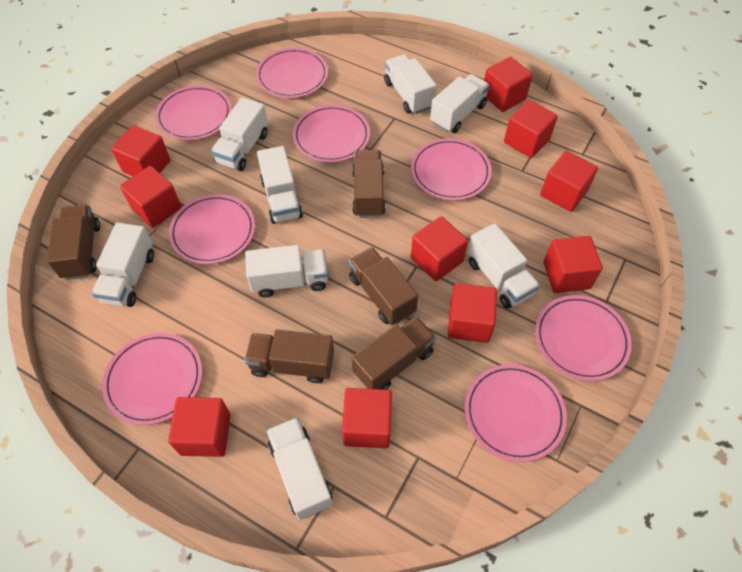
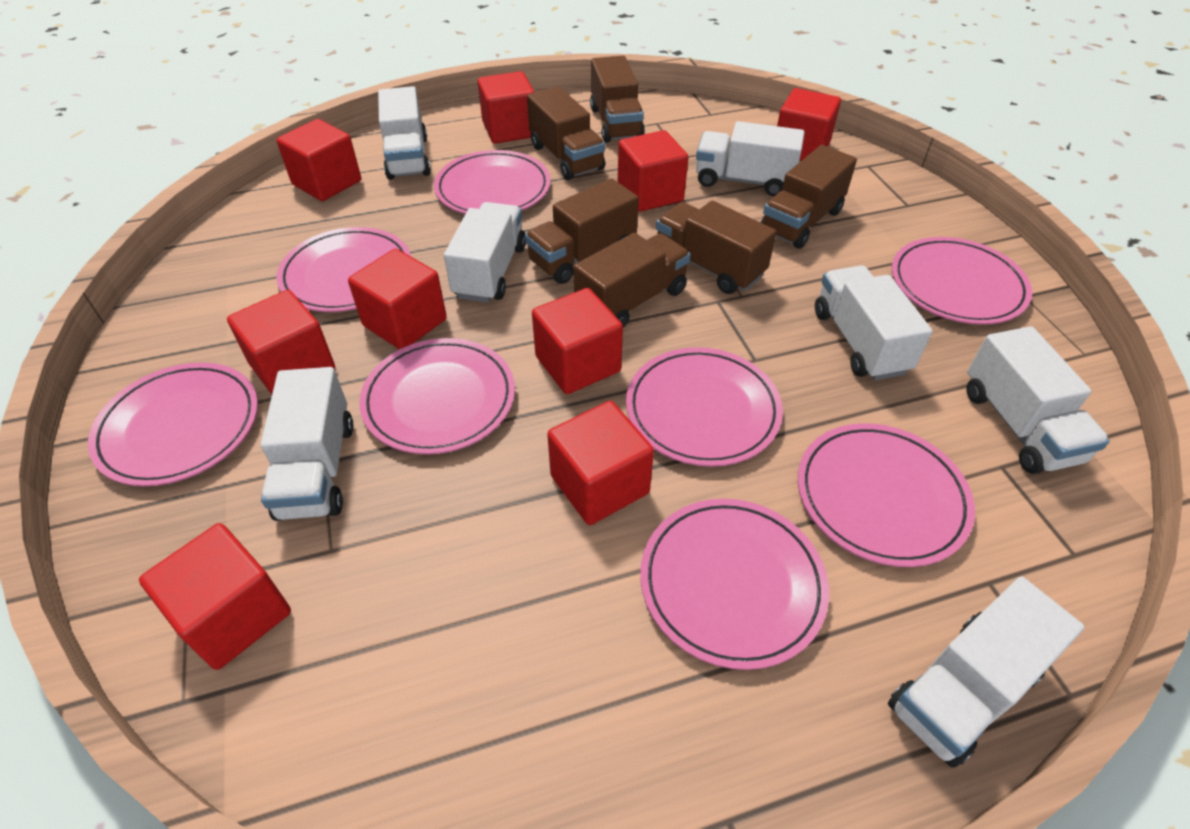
brown truck: 5 -> 6
red cube: 10 -> 9
white truck: 8 -> 7

